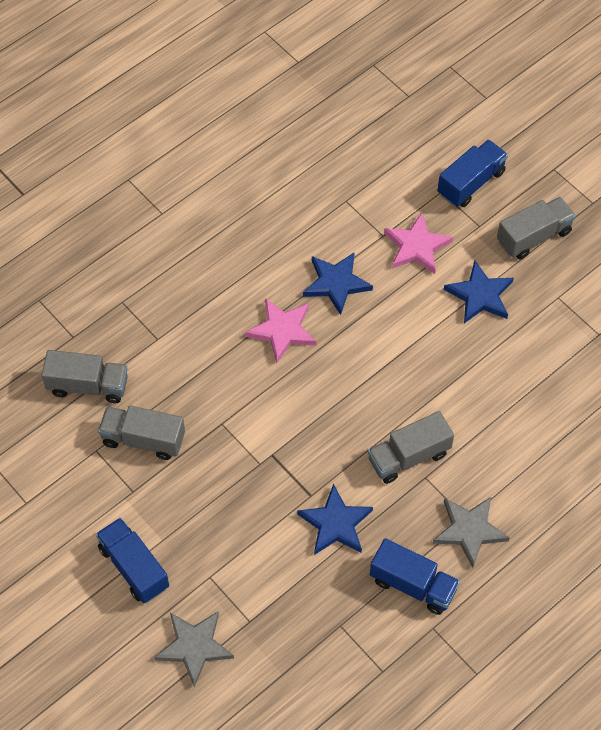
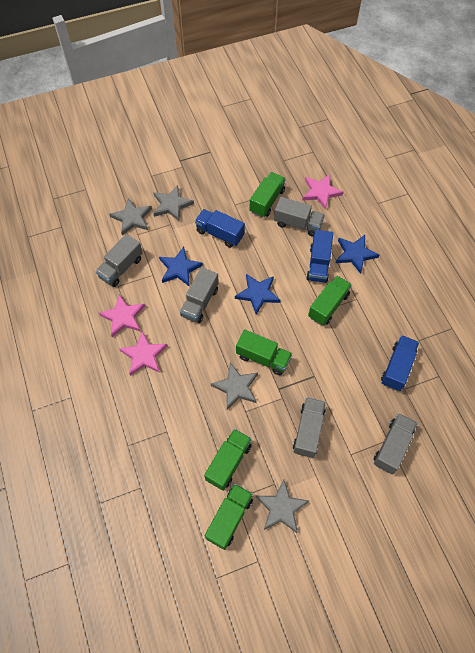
green truck: 0 -> 5
grey star: 2 -> 4
grey truck: 4 -> 5
pink star: 2 -> 3

